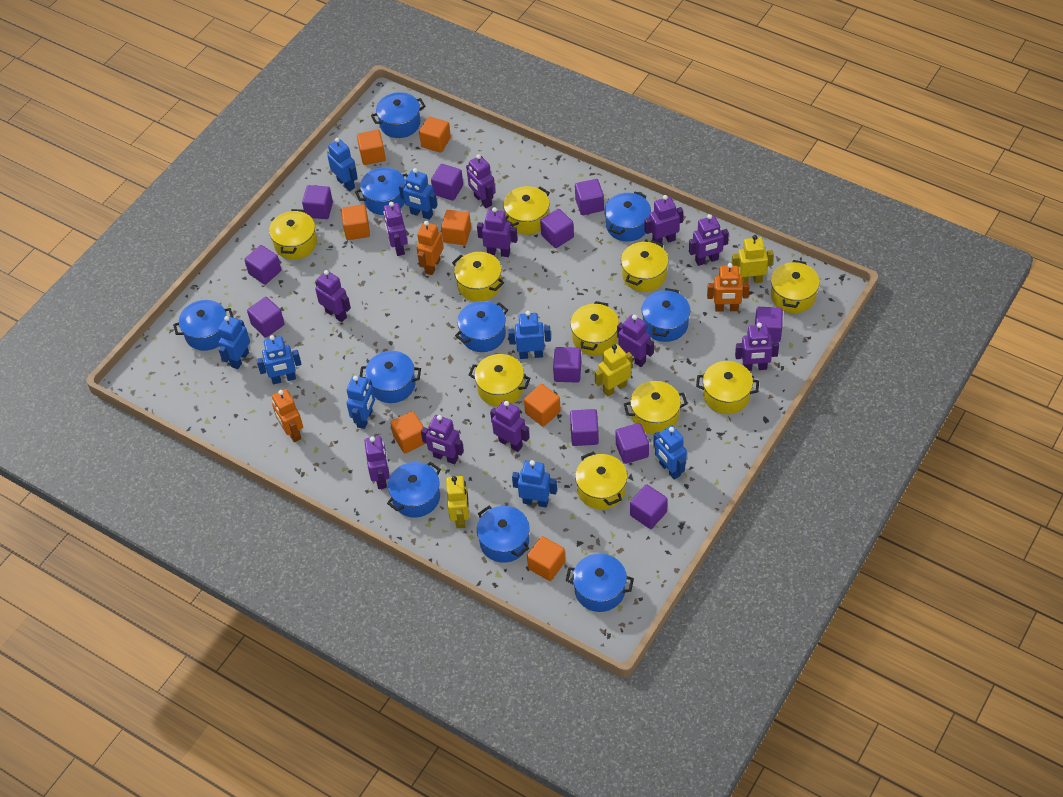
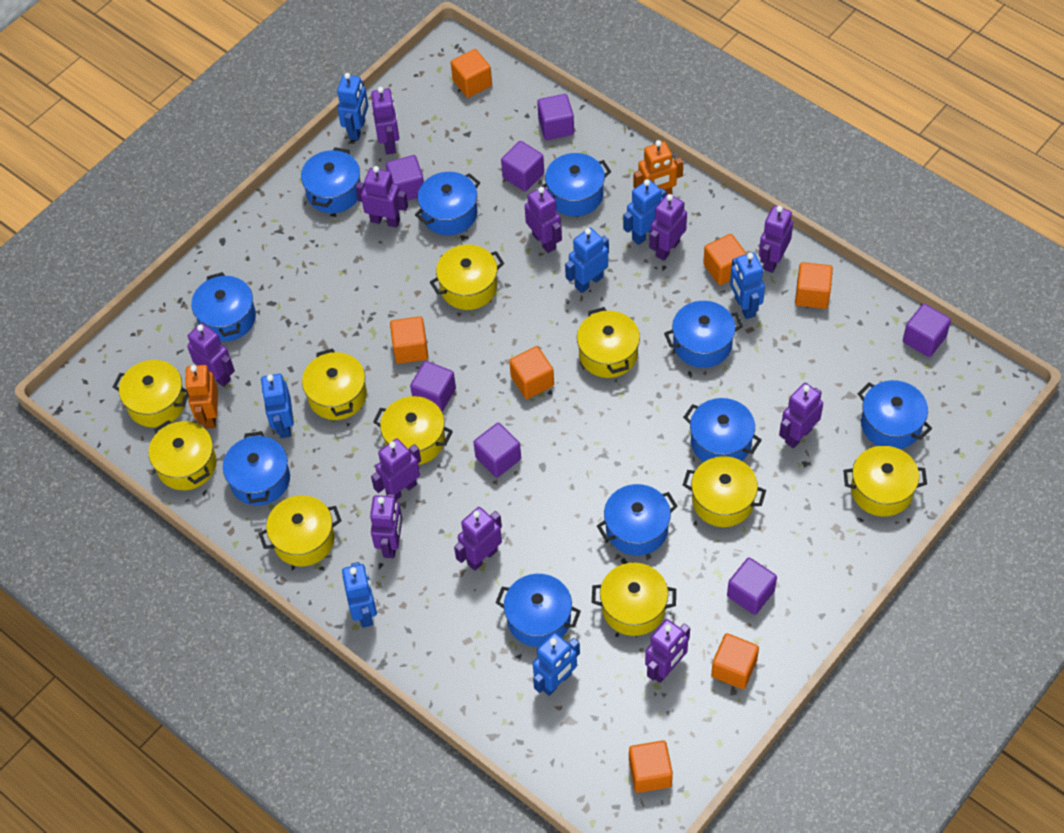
blue robot: 8 -> 7
orange robot: 3 -> 2
purple cube: 11 -> 7
yellow robot: 3 -> 0

